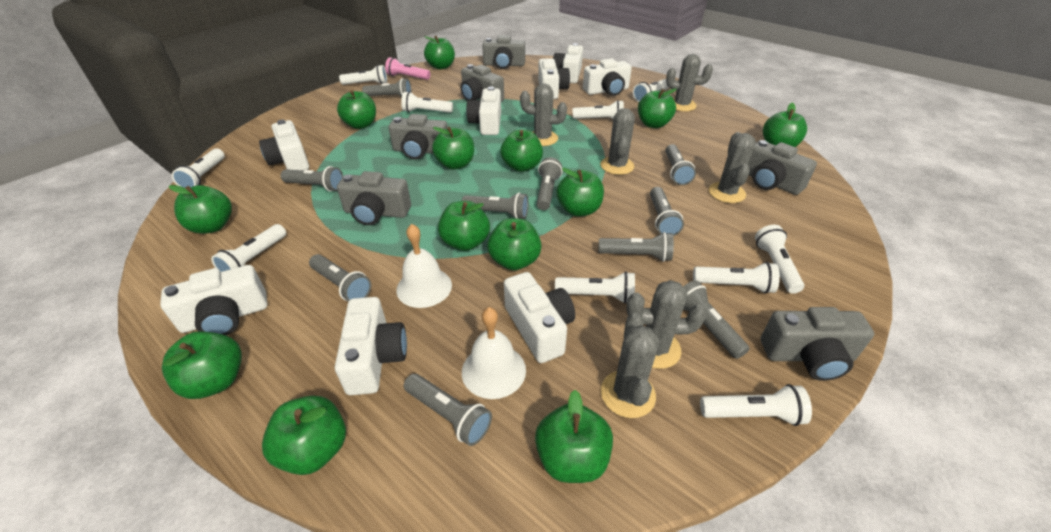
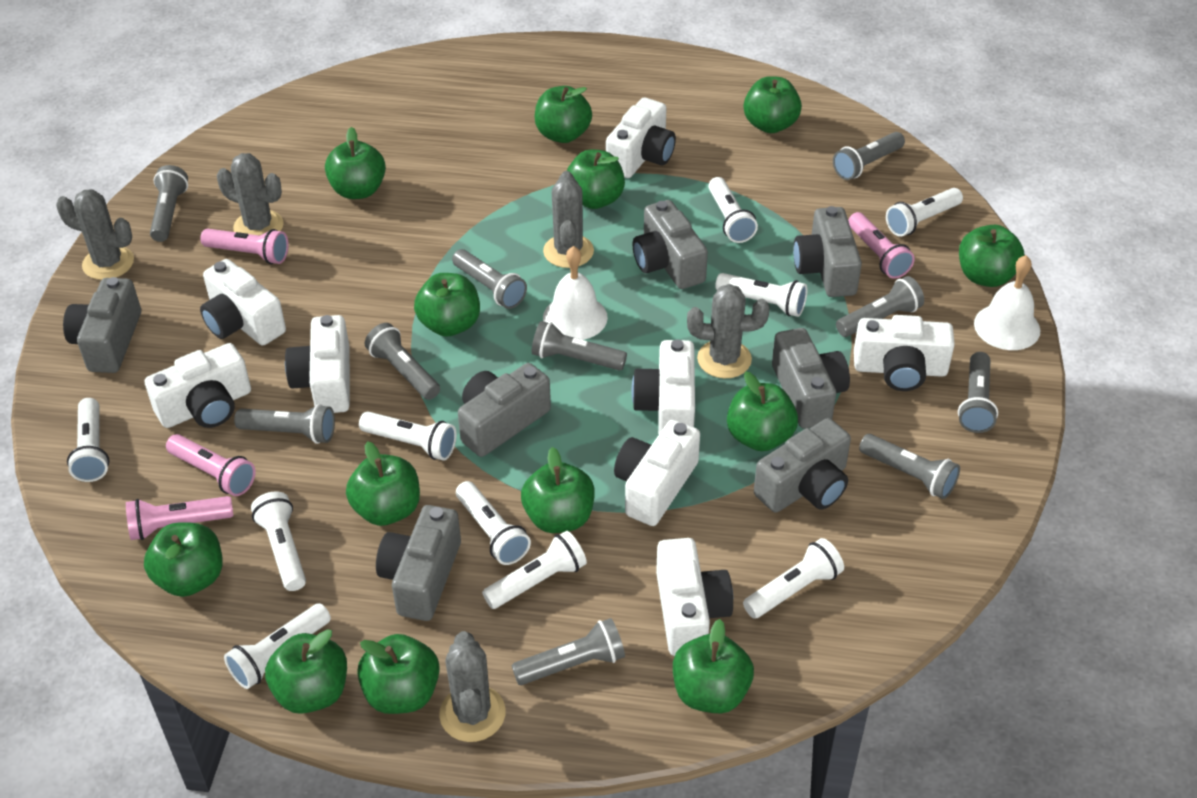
grey cactus: 6 -> 5
grey camera: 6 -> 7
pink flashlight: 1 -> 4

